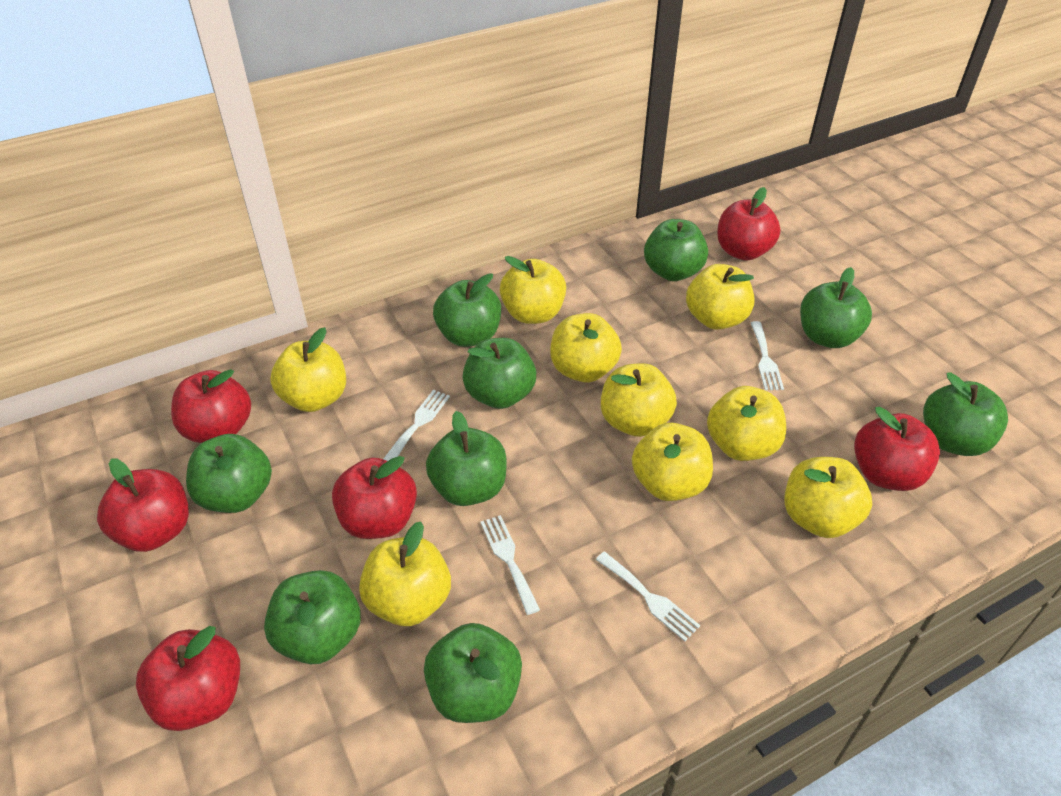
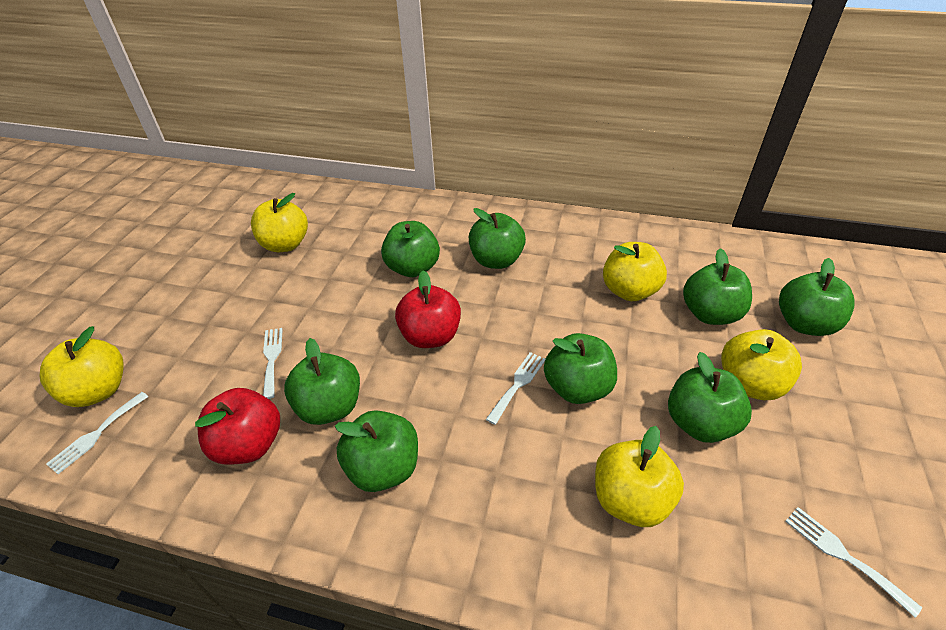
green apple: 9 -> 8
red apple: 6 -> 2
yellow apple: 9 -> 5

